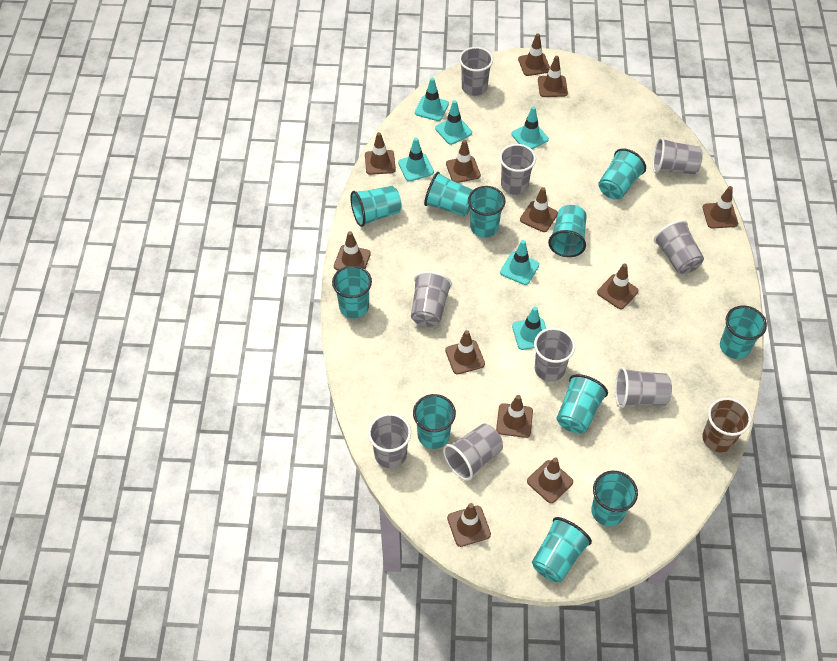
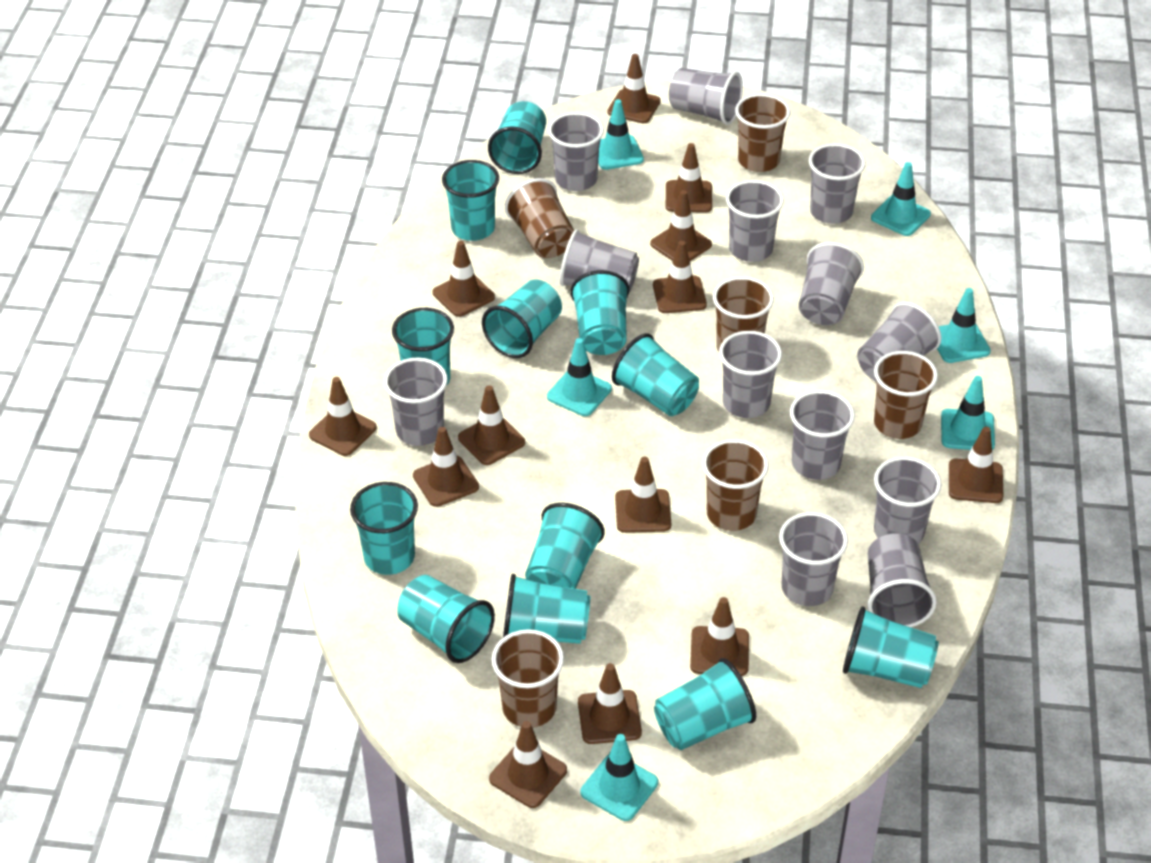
brown cup: 1 -> 6
brown traffic cone: 12 -> 13
grey cup: 9 -> 13
turquoise cup: 11 -> 12

